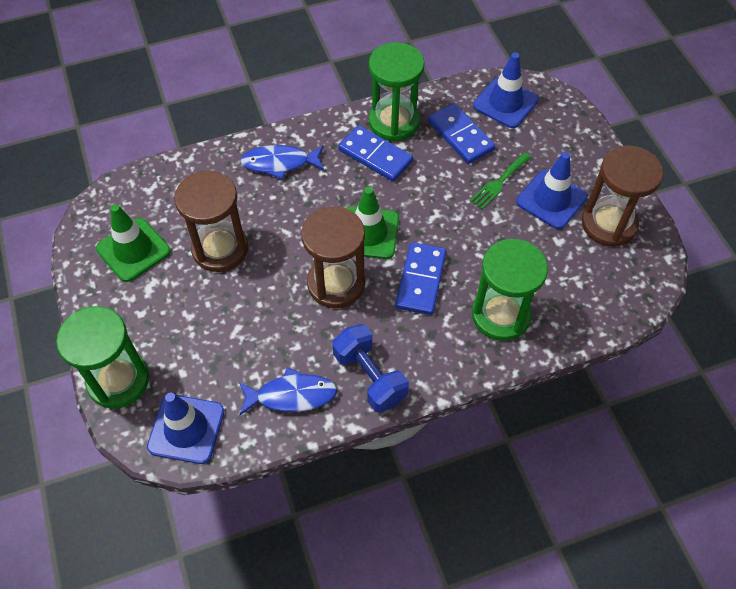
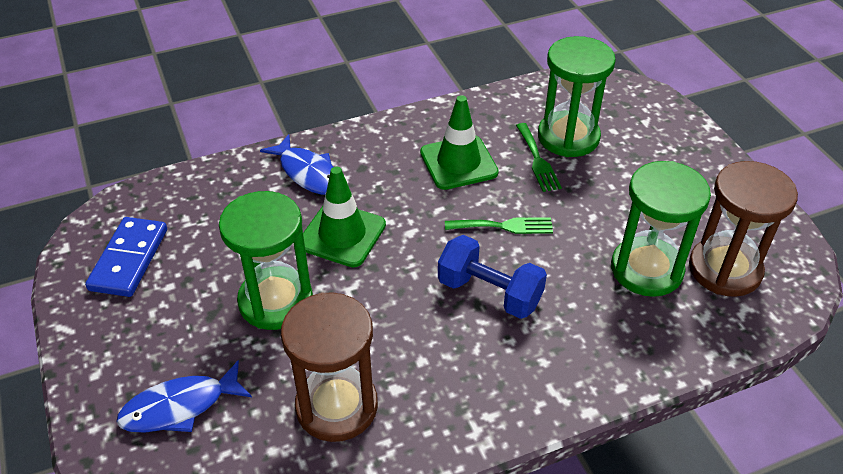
blue domino: 3 -> 1
blue traffic cone: 3 -> 0
brown hourglass: 3 -> 2
green fork: 1 -> 2

